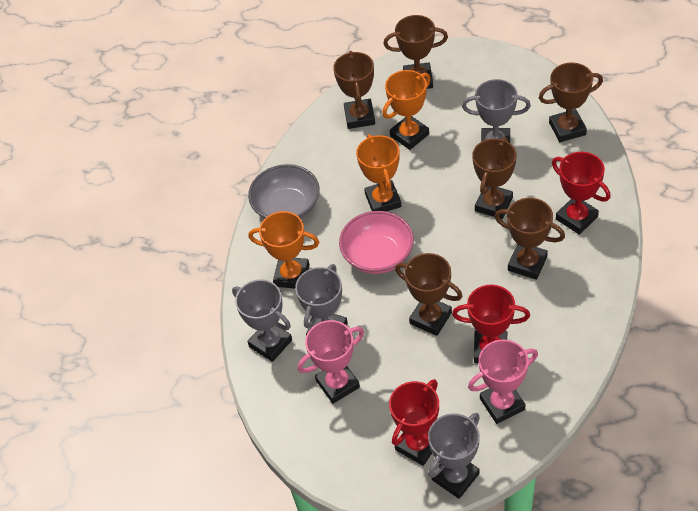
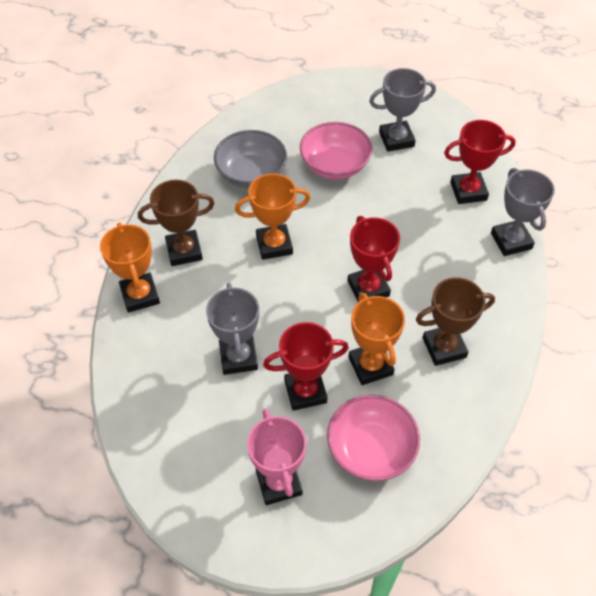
brown trophy: 6 -> 2
grey trophy: 4 -> 3
pink bowl: 1 -> 2
pink trophy: 2 -> 1

